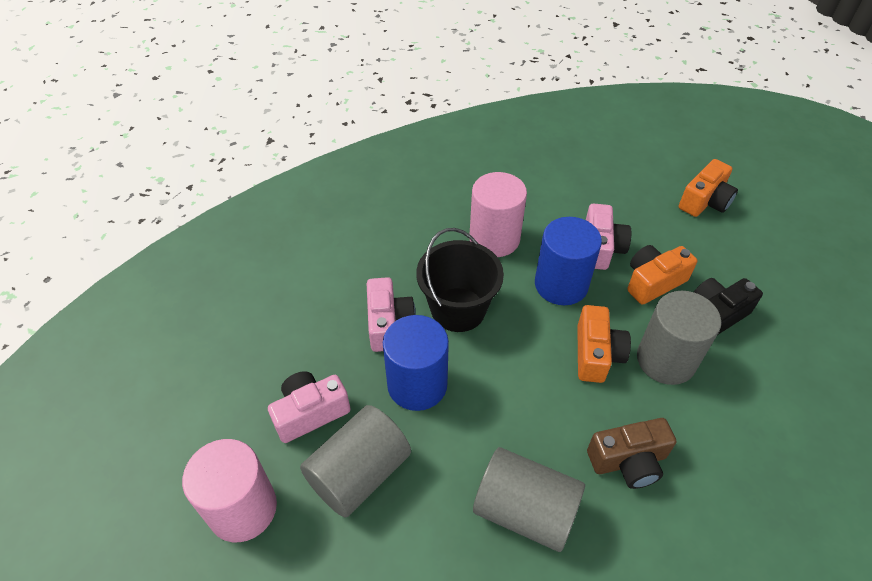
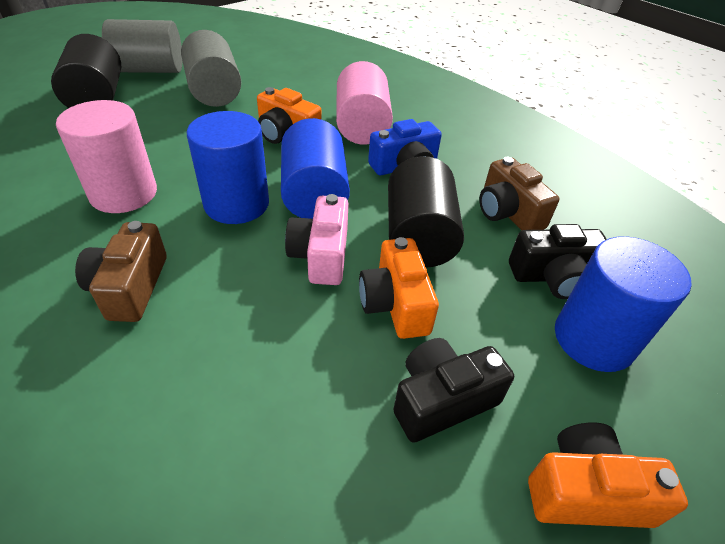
black bucket: 1 -> 0
black camera: 1 -> 2
black cylinder: 0 -> 2
blue camera: 0 -> 1
blue cylinder: 2 -> 3
brown camera: 1 -> 2
grey cylinder: 3 -> 2
pink camera: 3 -> 1

